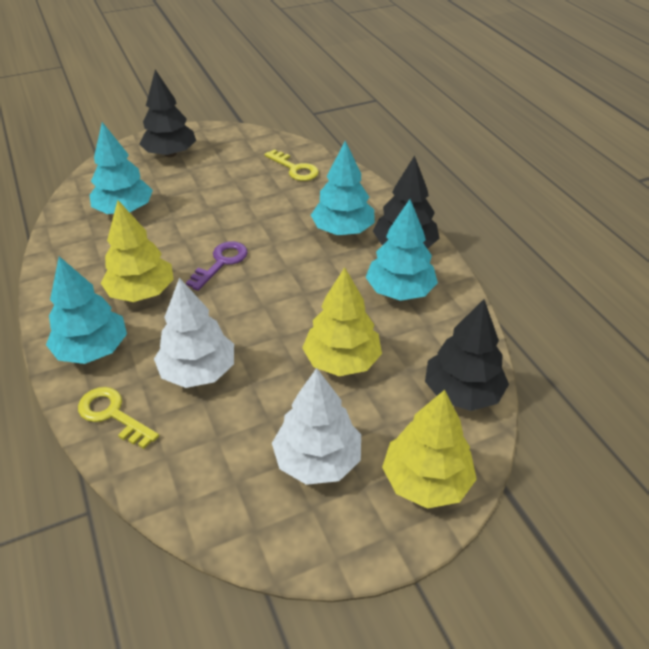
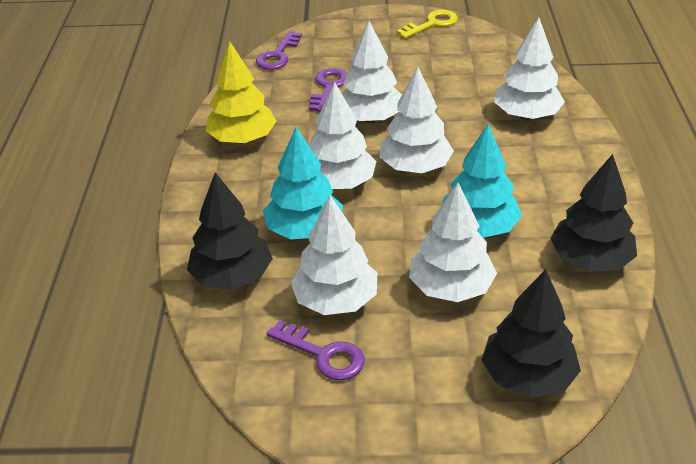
purple key: 1 -> 3
turquoise tree: 4 -> 2
white tree: 2 -> 6
yellow key: 2 -> 1
yellow tree: 3 -> 1

